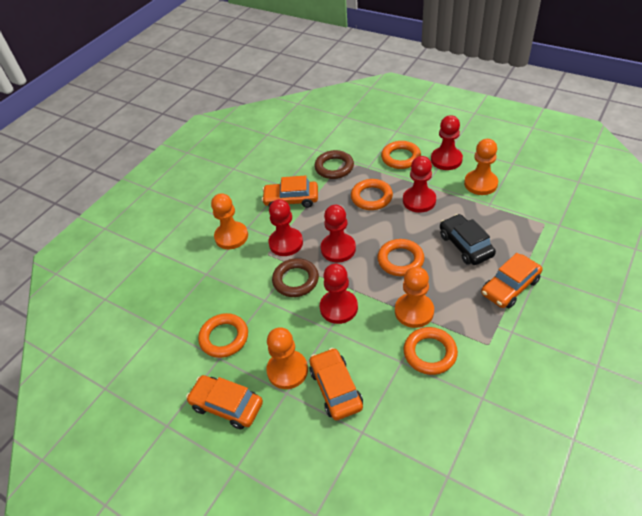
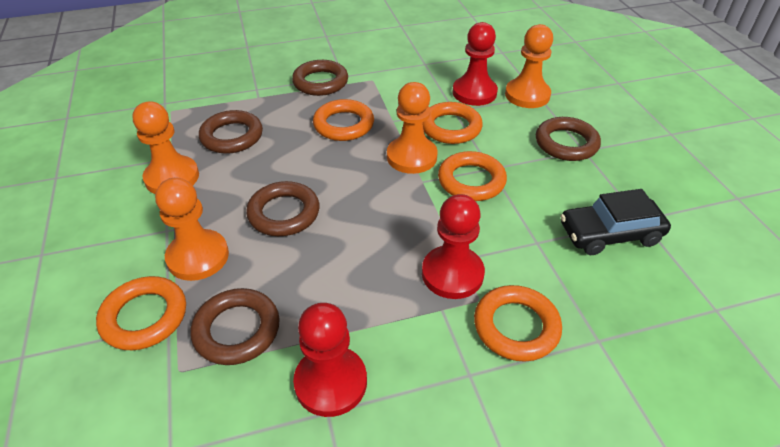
brown ring: 2 -> 5
orange car: 4 -> 0
red pawn: 5 -> 3

